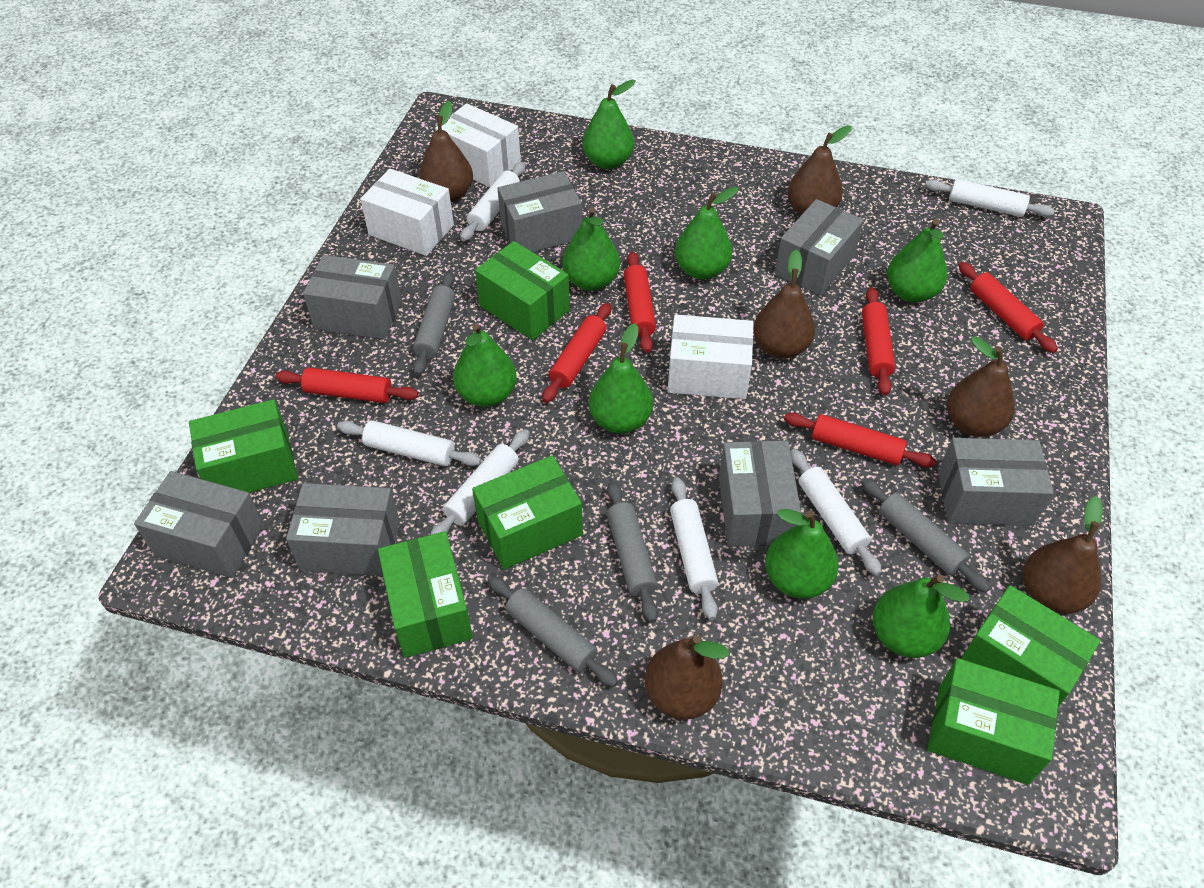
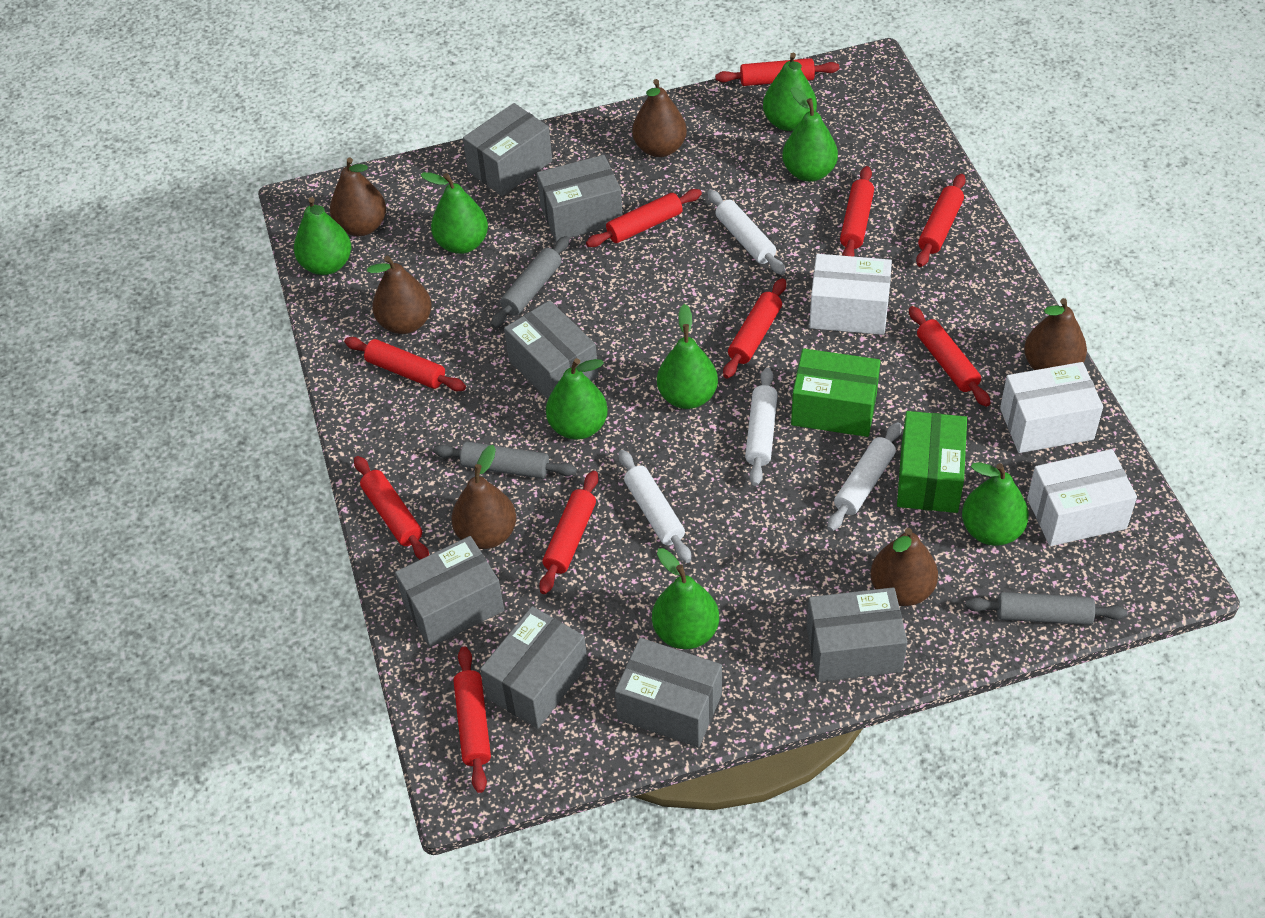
green box: 6 -> 2
grey rolling pin: 4 -> 3
red rolling pin: 6 -> 10
white rolling pin: 6 -> 4

